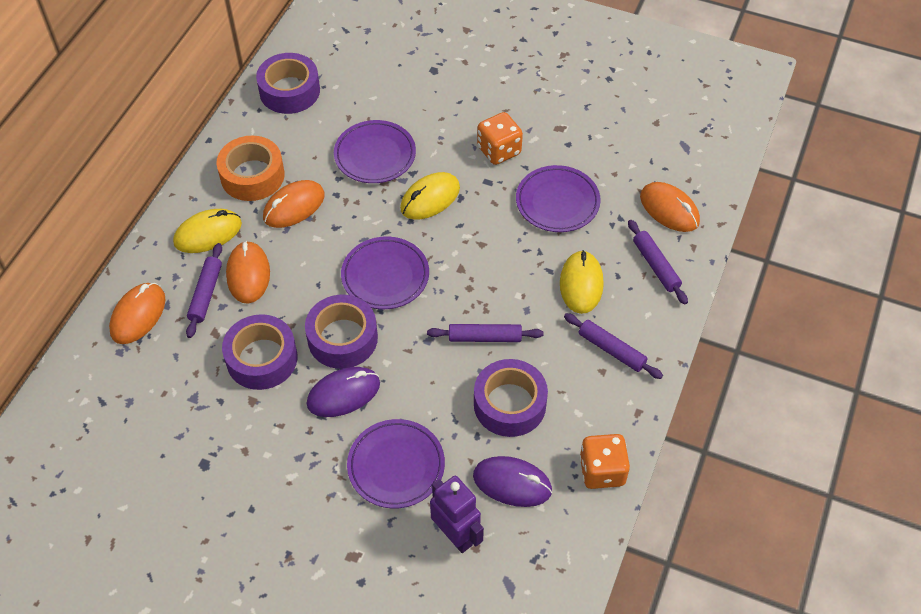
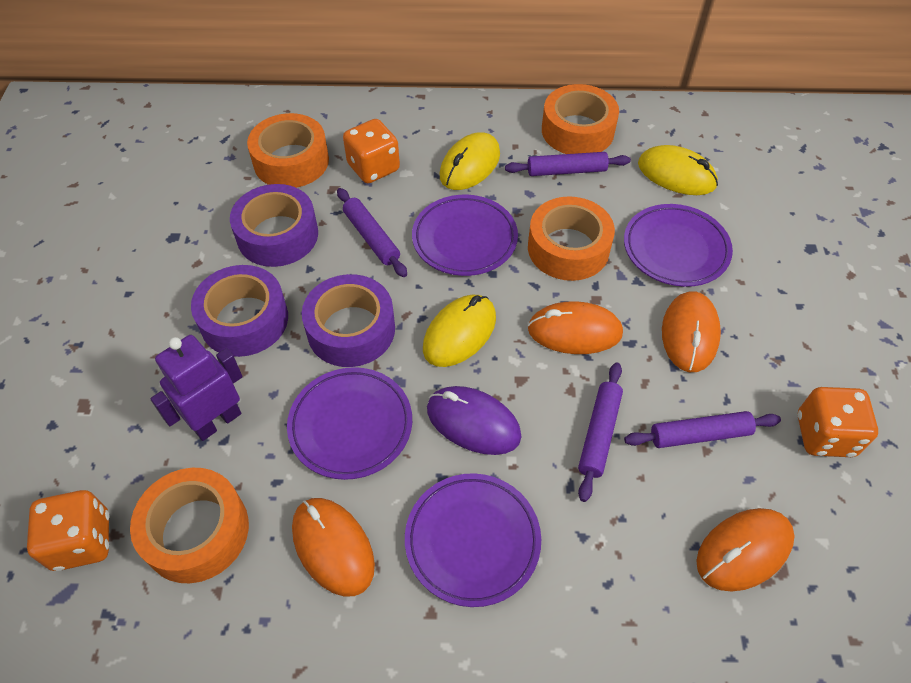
orange dice: 2 -> 3
orange tape: 1 -> 4
purple mouse: 2 -> 1
purple tape: 4 -> 3

